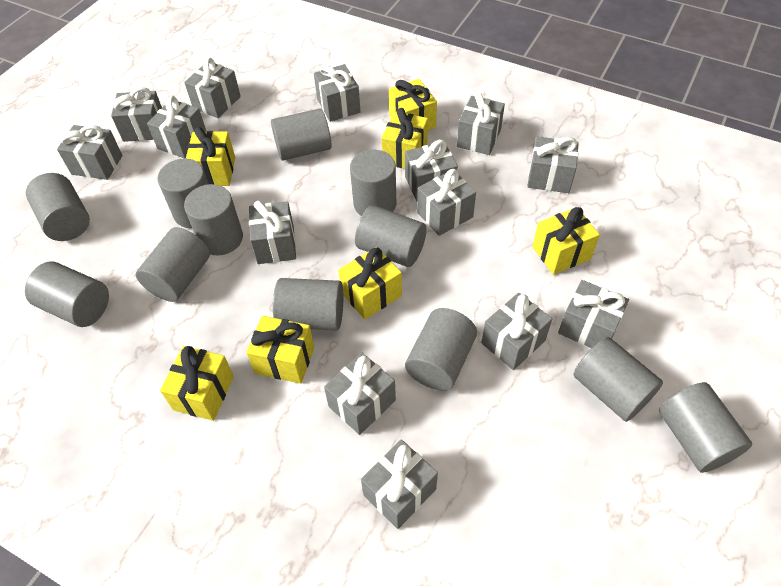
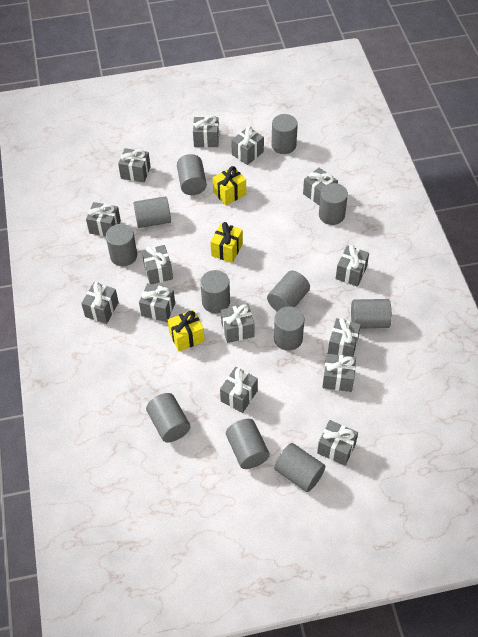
yellow gift: 7 -> 3

